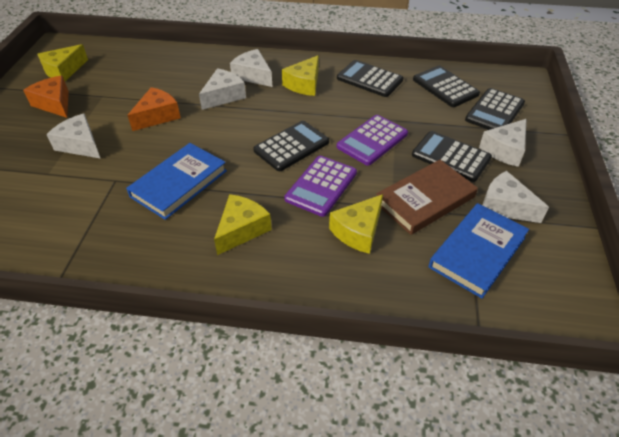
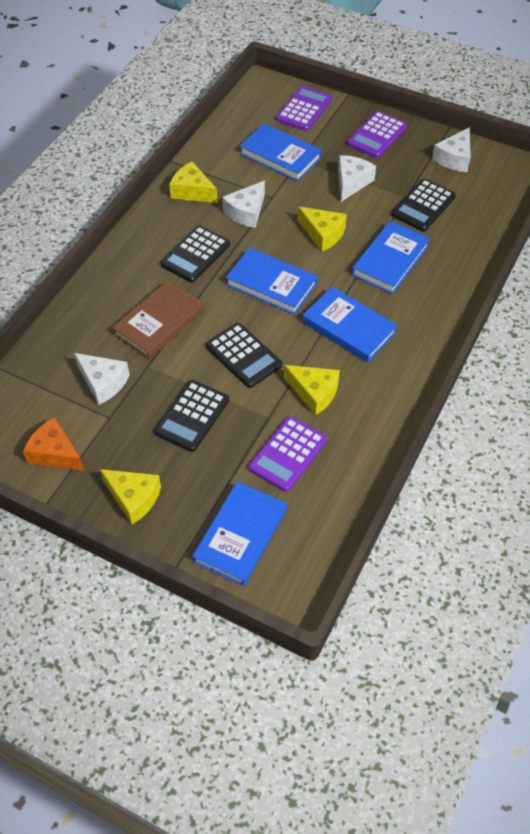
black calculator: 5 -> 4
blue book: 2 -> 5
orange cheese: 2 -> 1
purple calculator: 2 -> 3
white cheese: 5 -> 4

